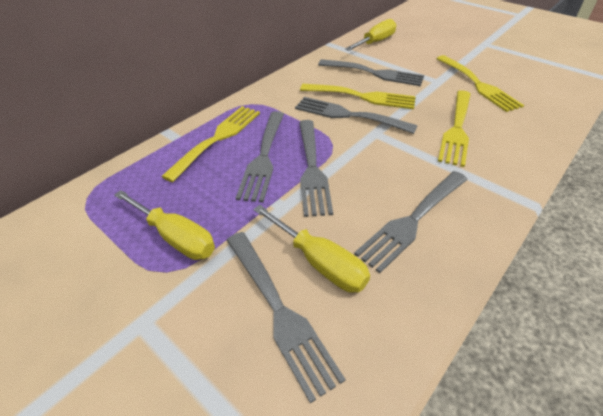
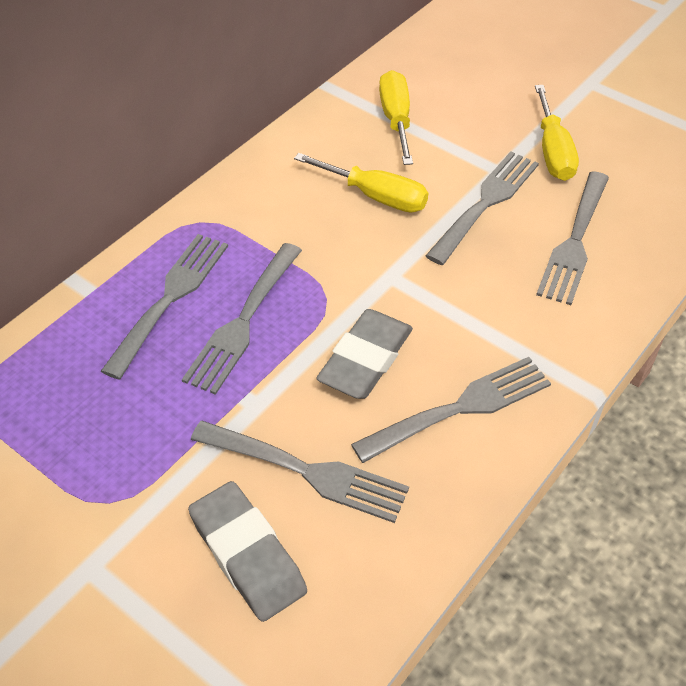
grey eraser: 0 -> 2
yellow fork: 4 -> 0

